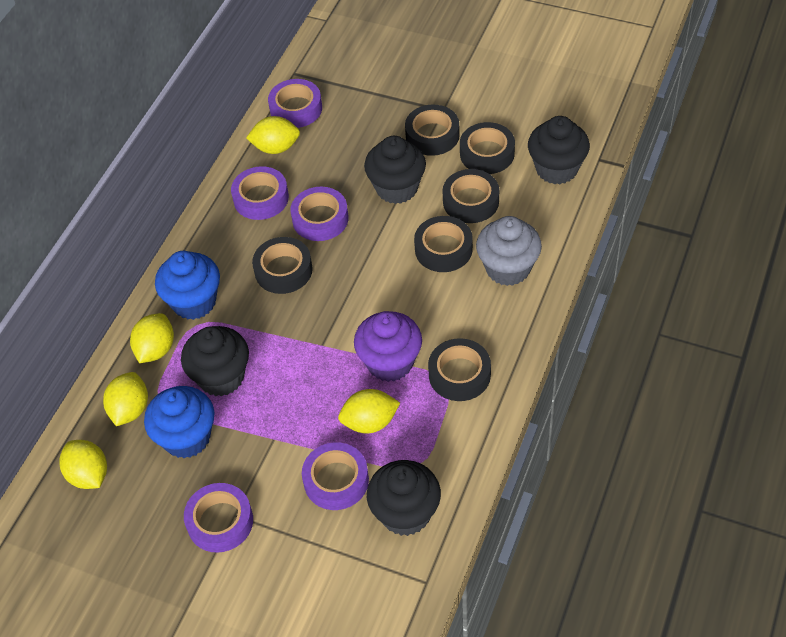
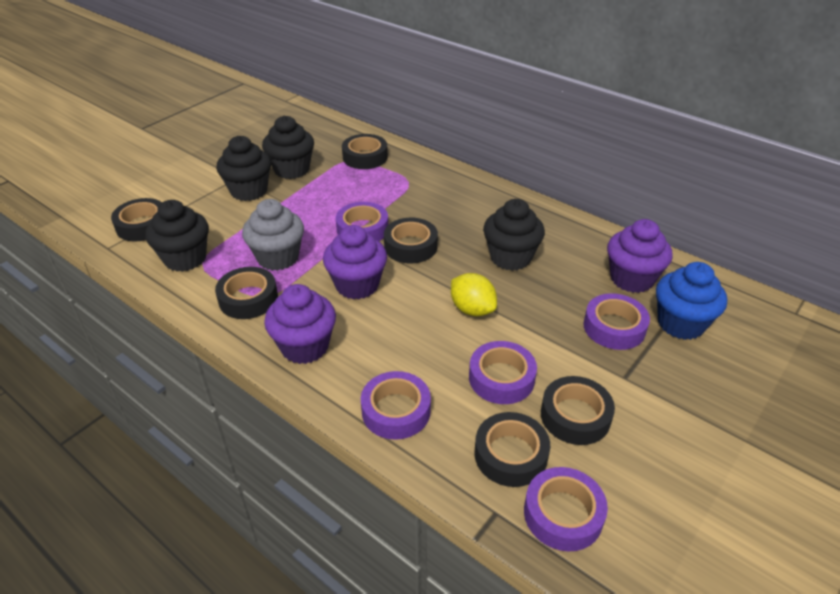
blue cupcake: 2 -> 1
purple cupcake: 1 -> 3
yellow lemon: 5 -> 1

